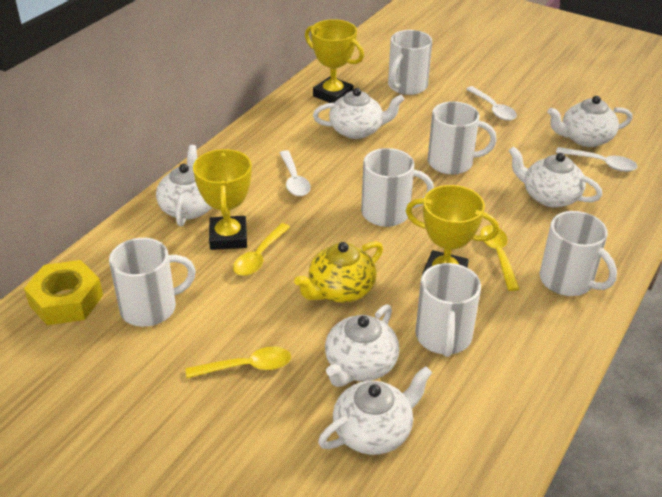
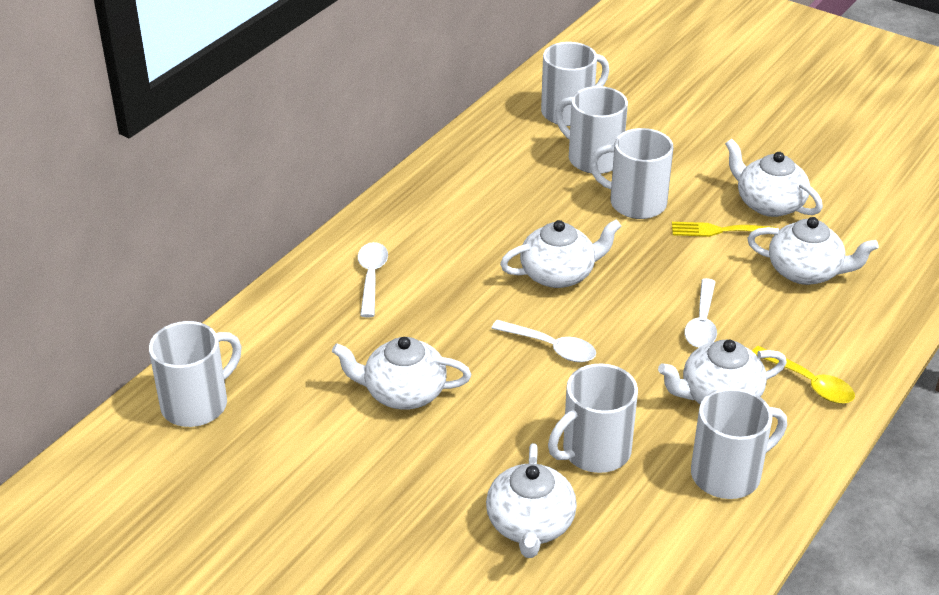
yellow fork: 0 -> 1
yellow nut: 1 -> 0
yellow spoon: 3 -> 1
yellow teapot: 1 -> 0
yellow trophy: 3 -> 0

